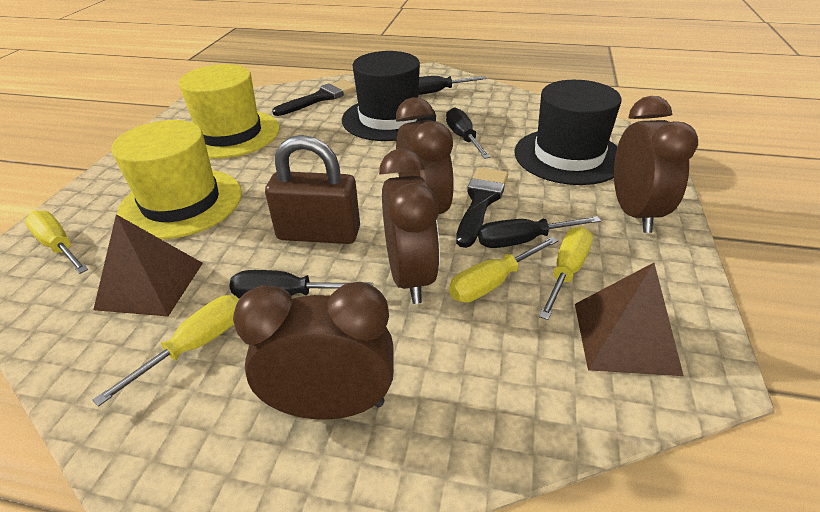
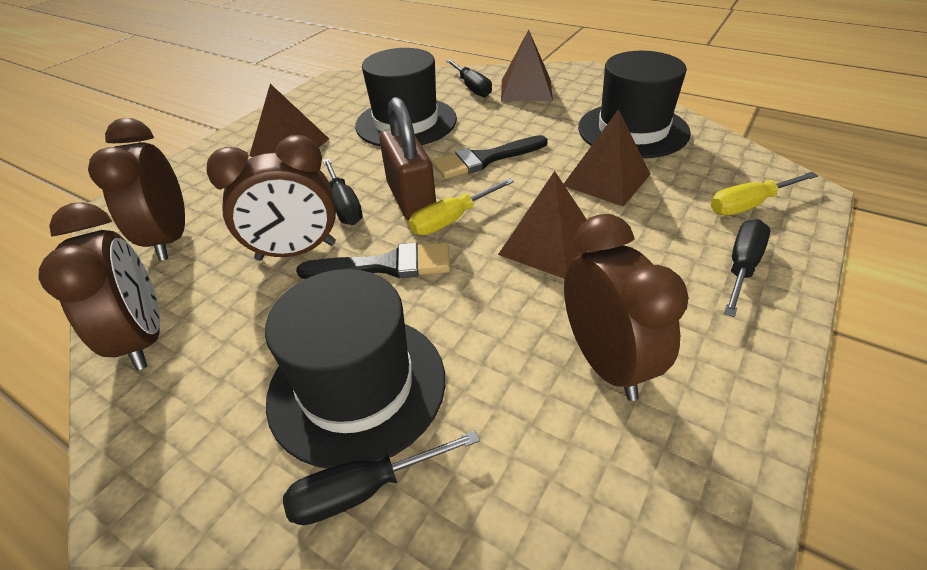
black hat: 2 -> 3
brown pyramid: 2 -> 4
yellow hat: 2 -> 0
yellow screwdriver: 4 -> 2

